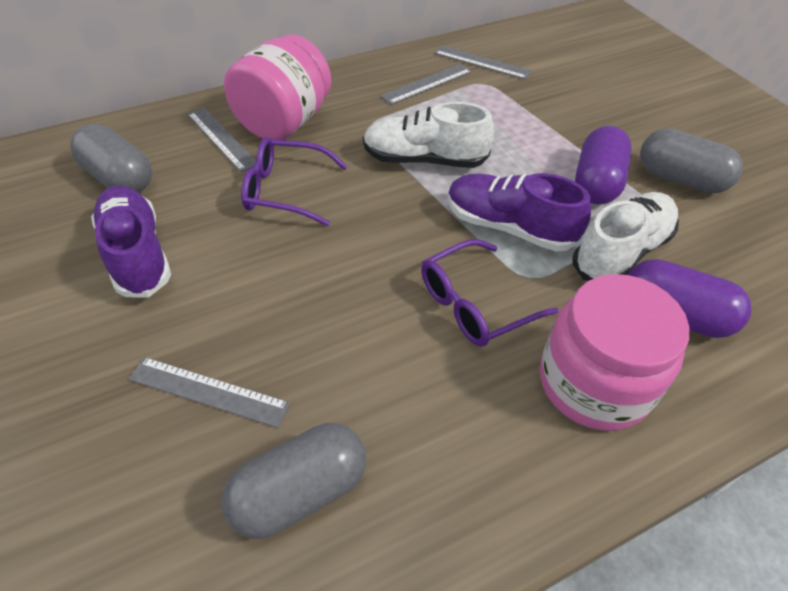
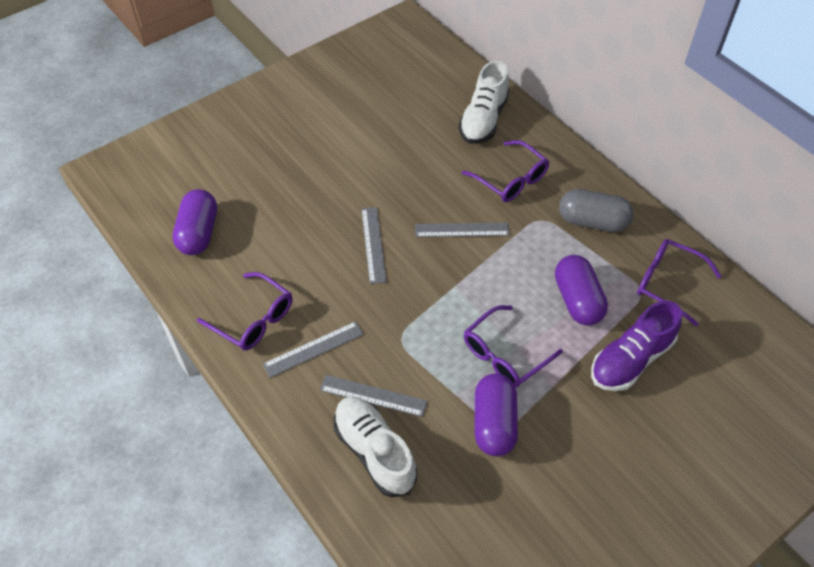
grey capsule: 3 -> 1
pink jar: 2 -> 0
purple capsule: 2 -> 3
purple glasses: 2 -> 4
purple shoe: 2 -> 1

